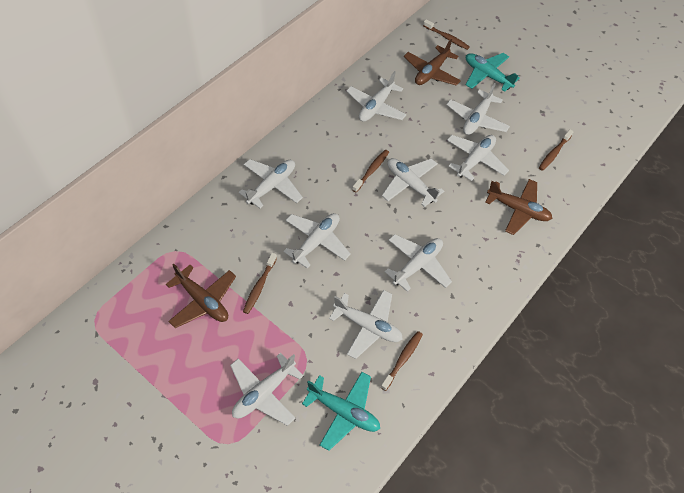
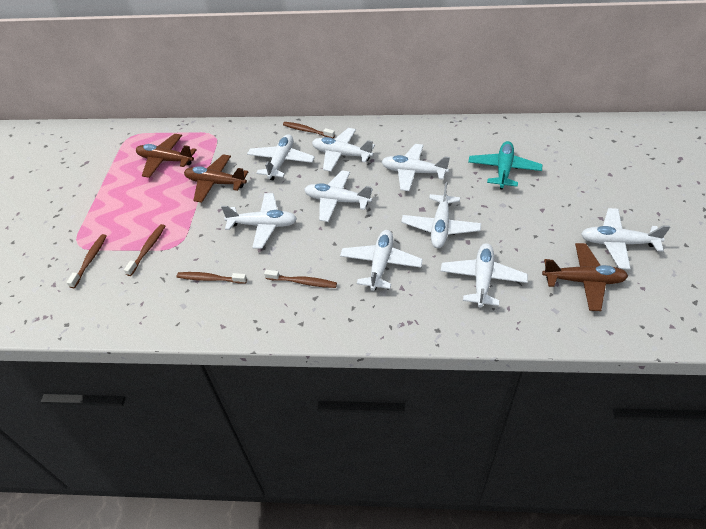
turquoise plane: 2 -> 1

